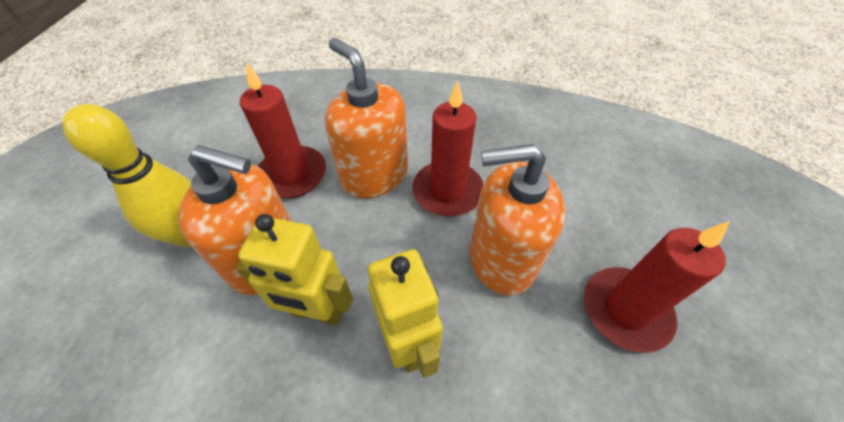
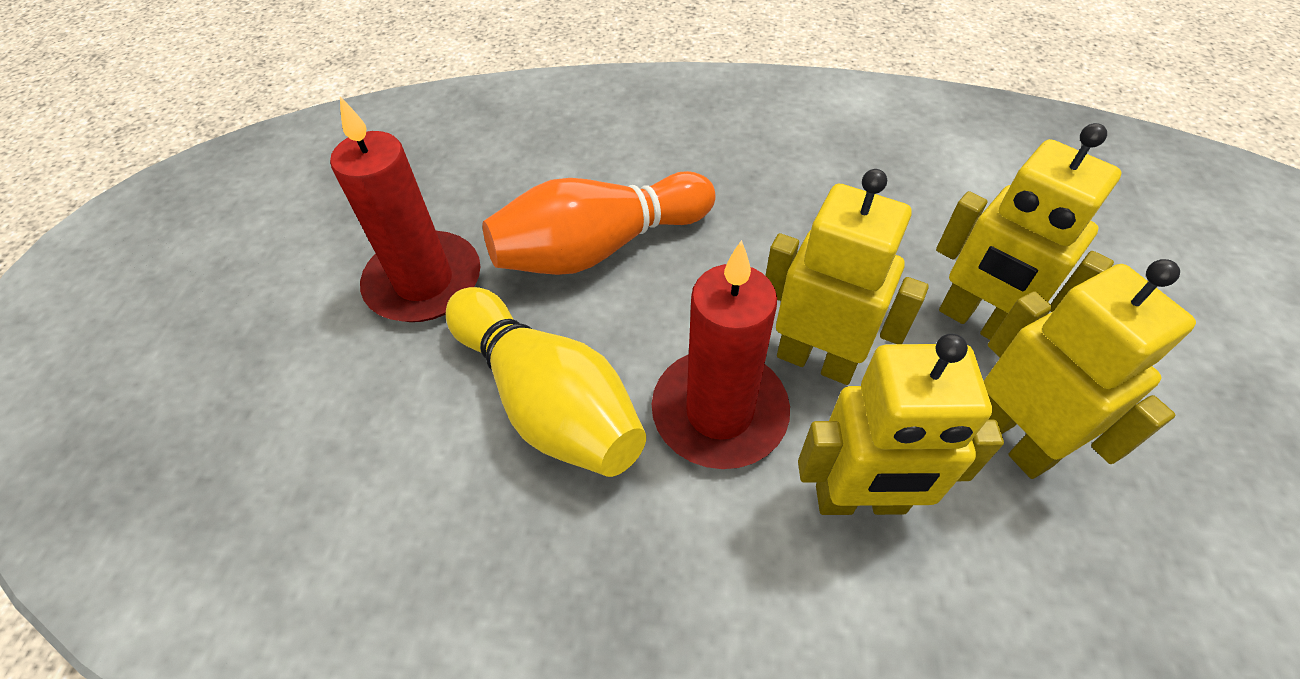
orange bowling pin: 0 -> 1
orange soap dispenser: 3 -> 0
red candle: 3 -> 2
yellow robot: 2 -> 4

